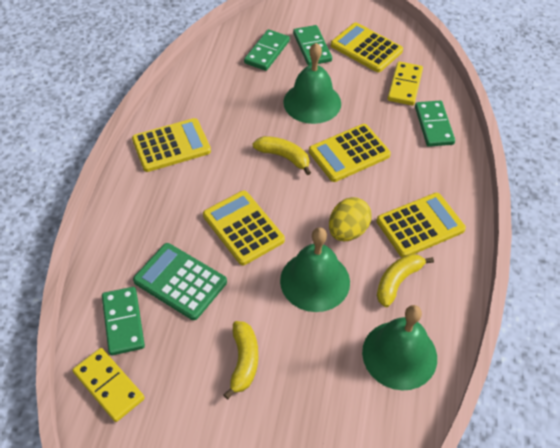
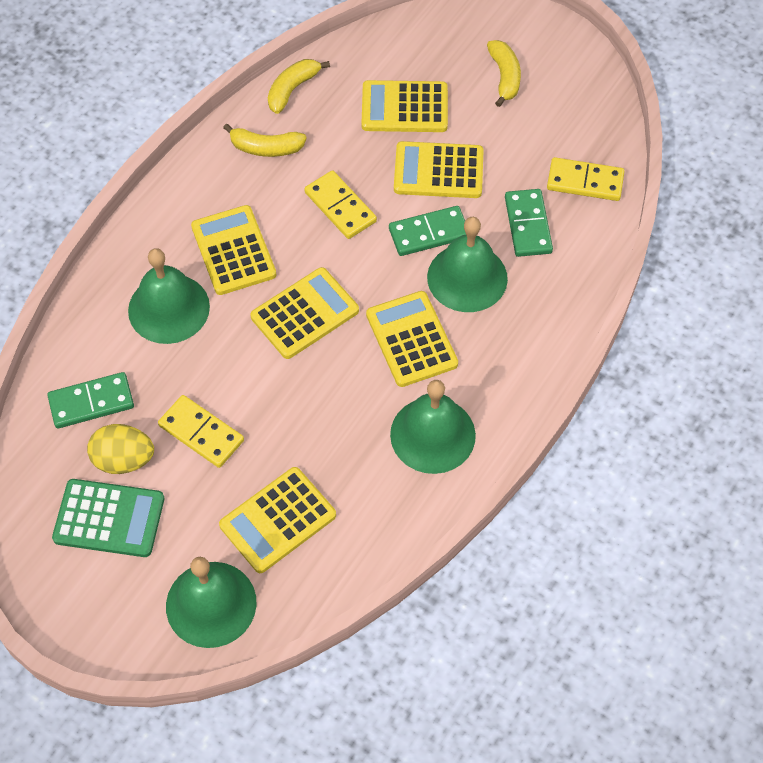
green bell: 3 -> 4
green domino: 4 -> 3
yellow calculator: 5 -> 6
yellow domino: 2 -> 3

